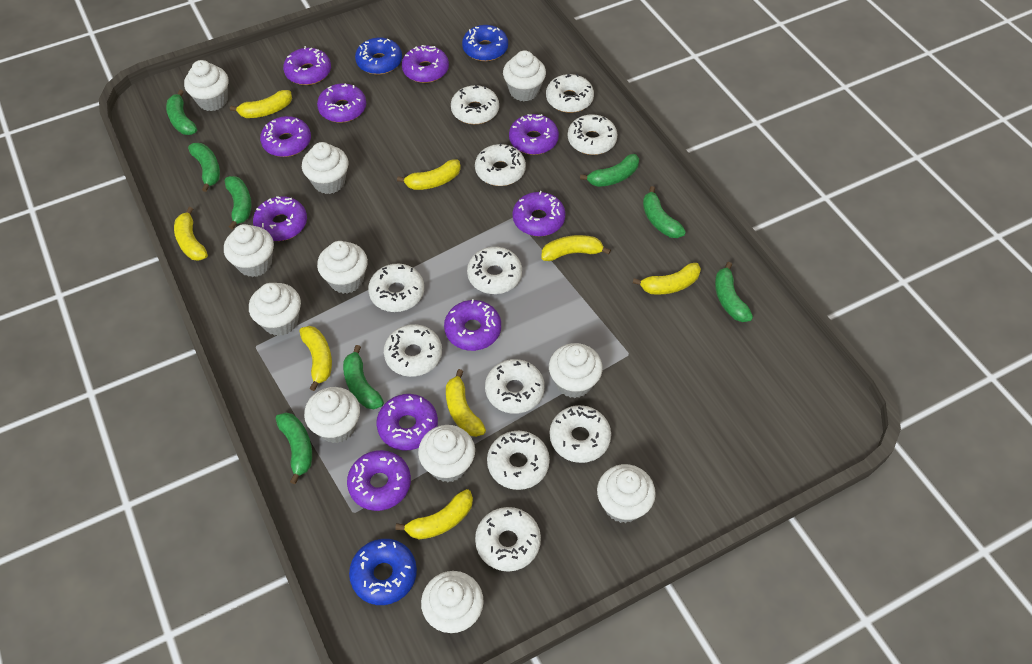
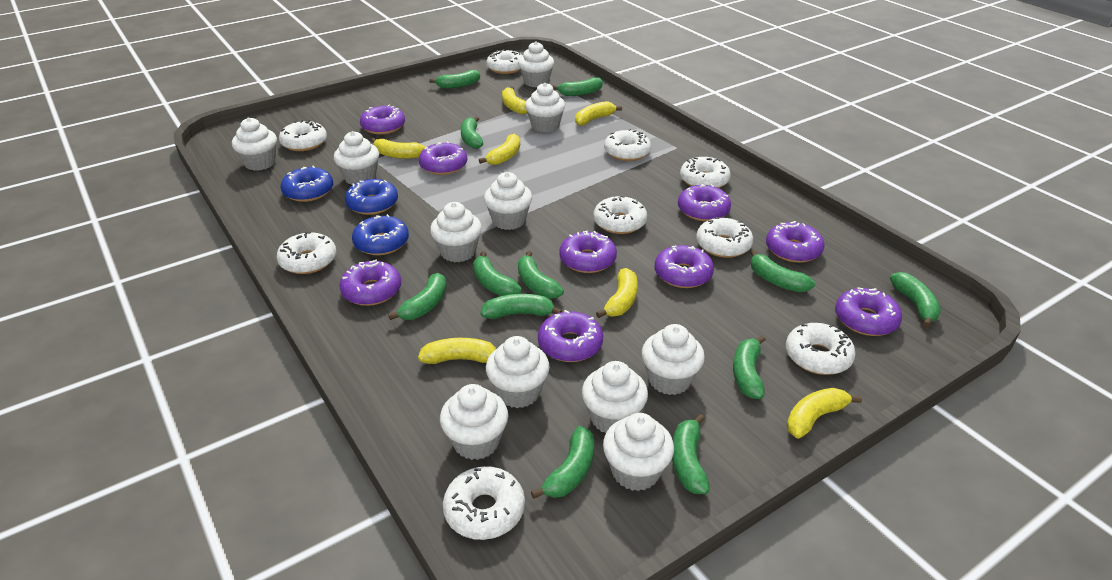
green banana: 8 -> 12
purple donut: 10 -> 9
white donut: 11 -> 9
yellow banana: 8 -> 7

